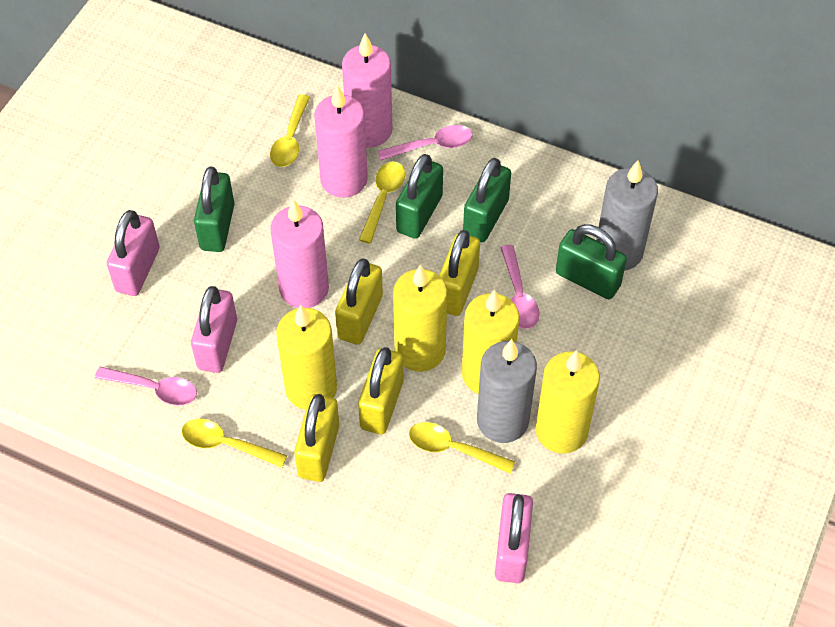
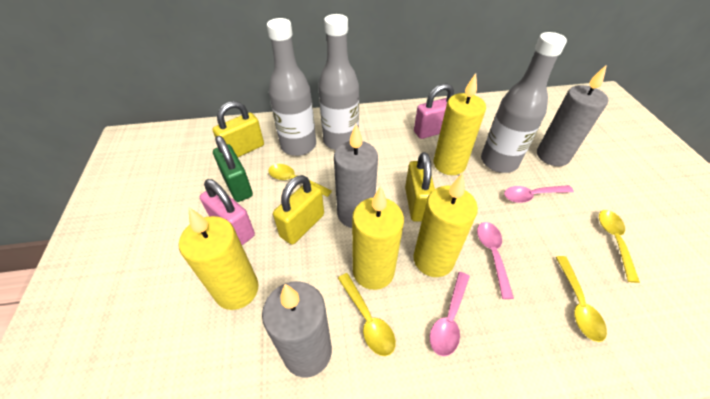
green padlock: 4 -> 1
grey bottle: 0 -> 3
grey candle: 2 -> 3
pink candle: 3 -> 0
pink padlock: 3 -> 2
yellow padlock: 4 -> 3

